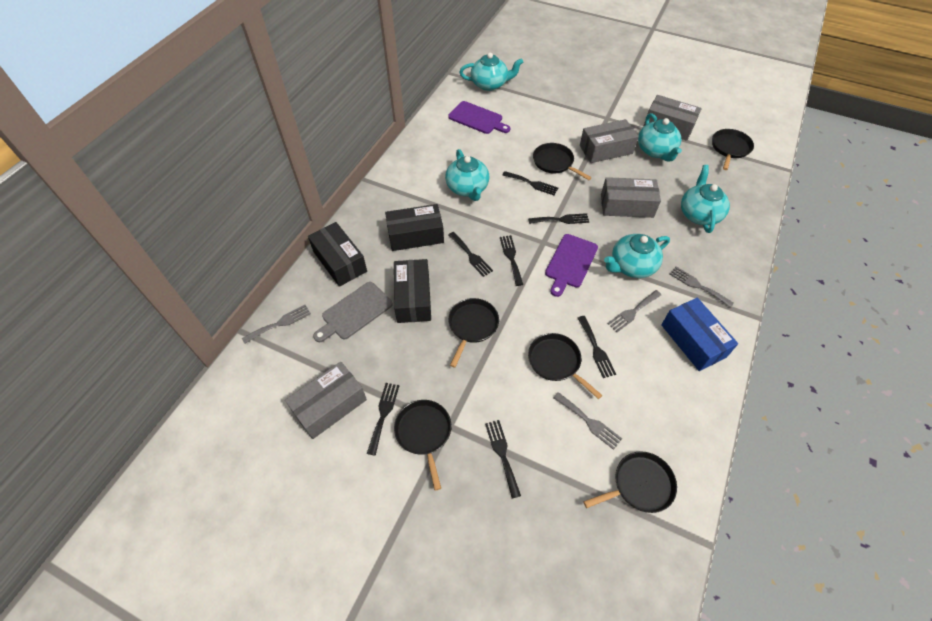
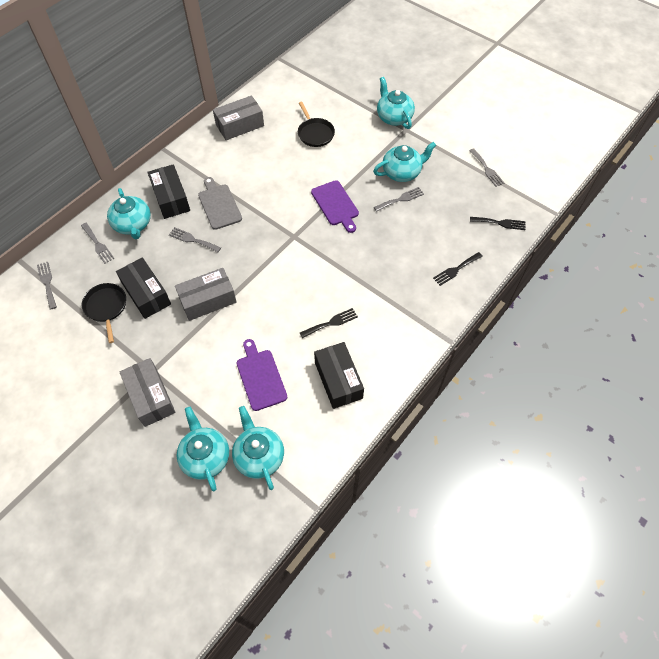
black fork: 7 -> 3
black pan: 6 -> 2
blue box: 1 -> 0
grey box: 4 -> 3
grey fork: 4 -> 5

